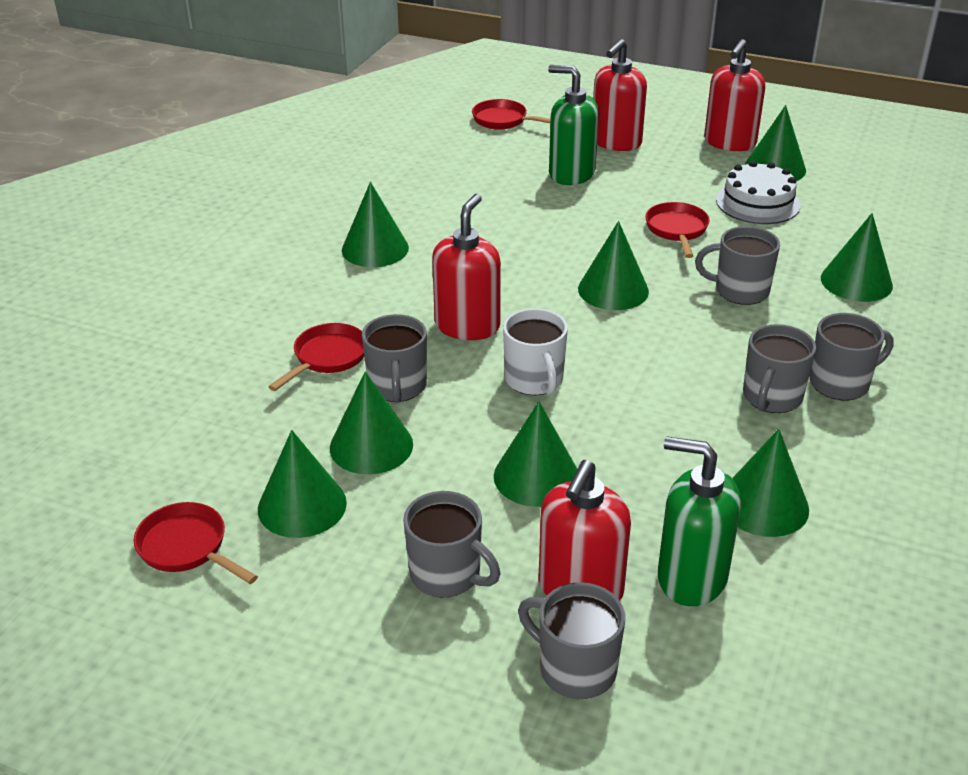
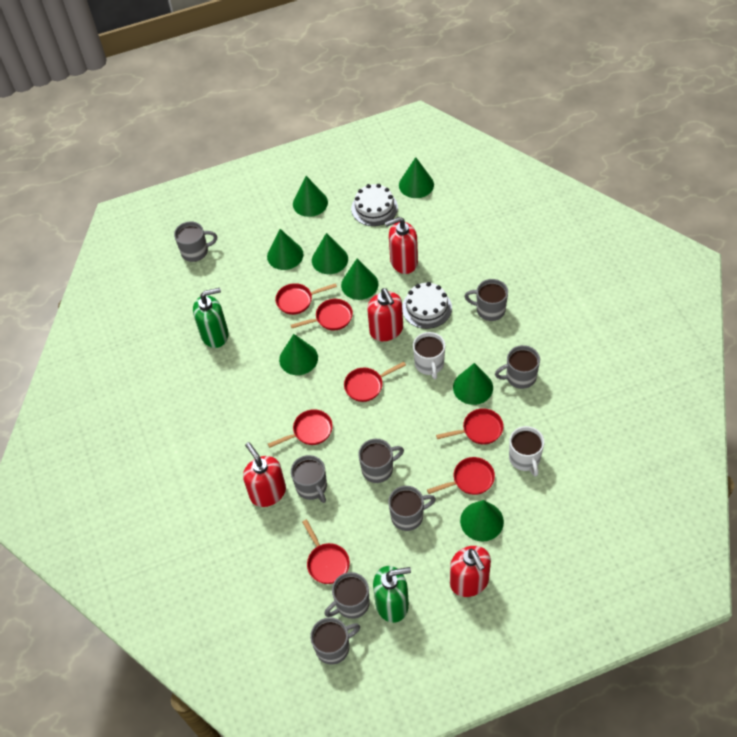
grey mug: 6 -> 8
red pan: 4 -> 7
white cake: 1 -> 2
white mug: 1 -> 2

